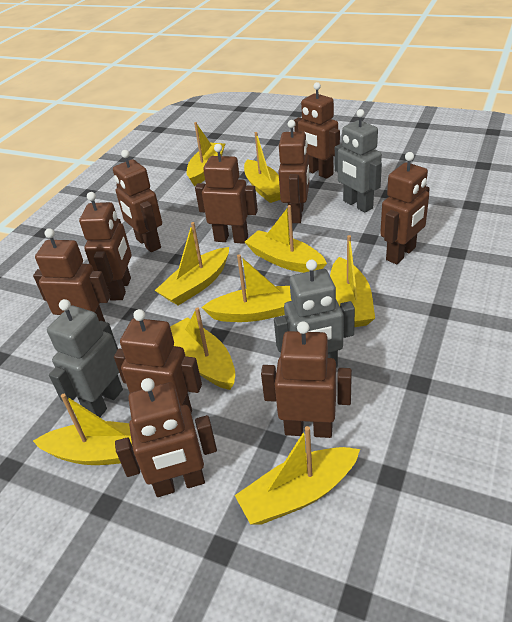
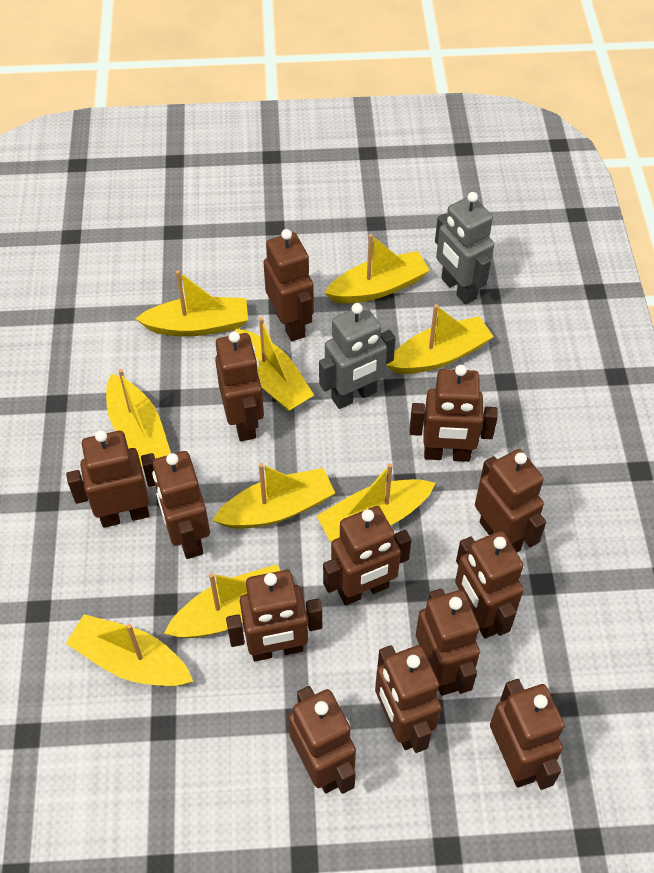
brown robot: 10 -> 13
grey robot: 3 -> 2

